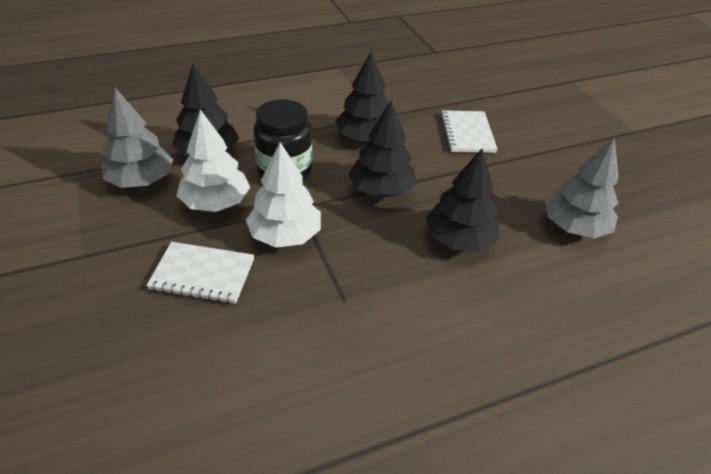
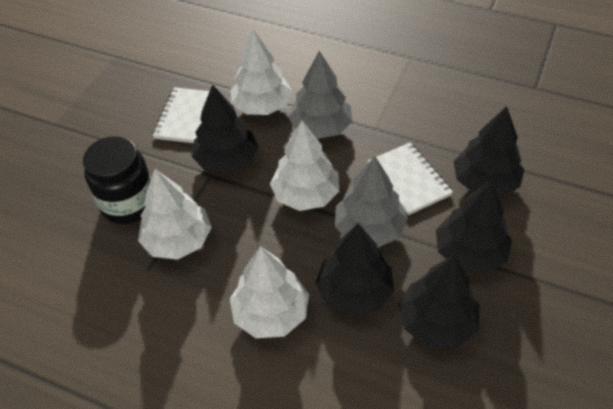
black tree: 4 -> 5
white tree: 2 -> 4

